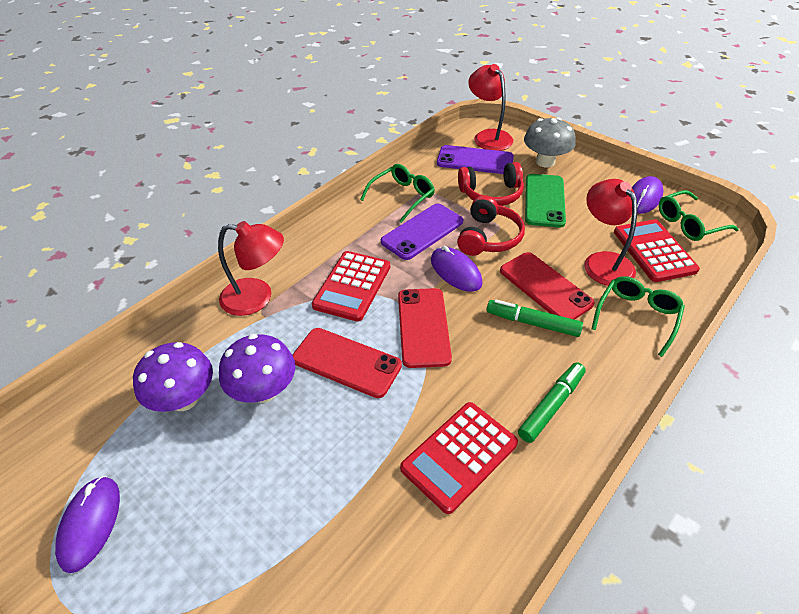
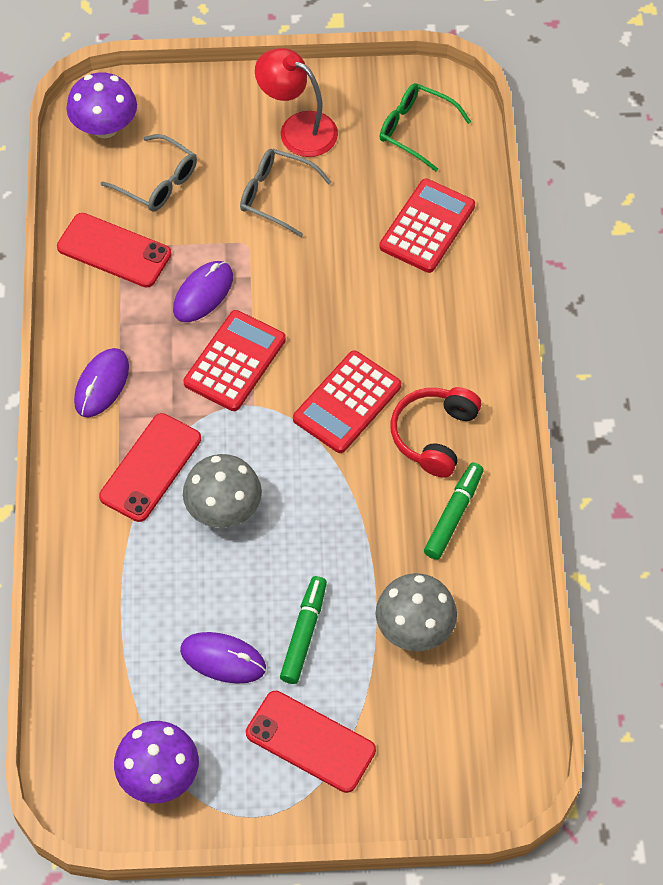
green glasses: 3 -> 1
green phone: 1 -> 0
grey glasses: 0 -> 2
grey mushroom: 1 -> 2
purple phone: 2 -> 0
red headphones: 2 -> 1
red lamp: 3 -> 1

